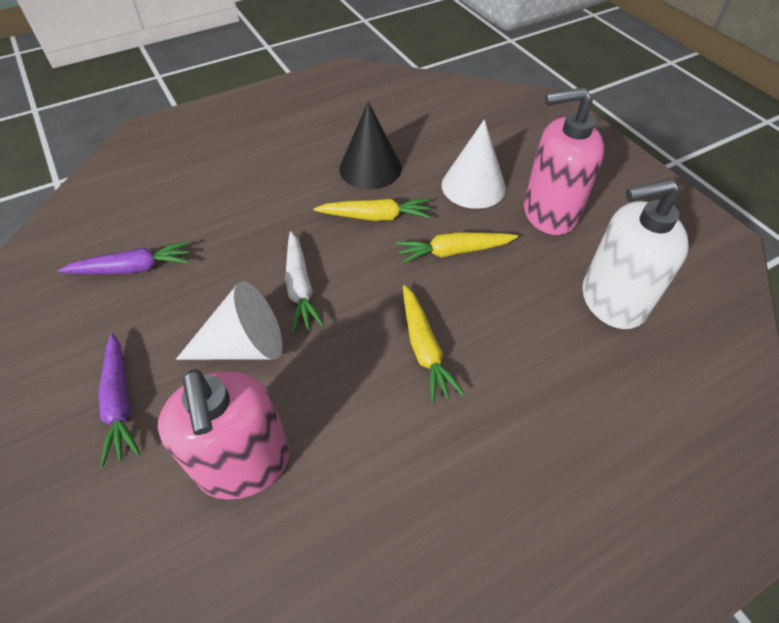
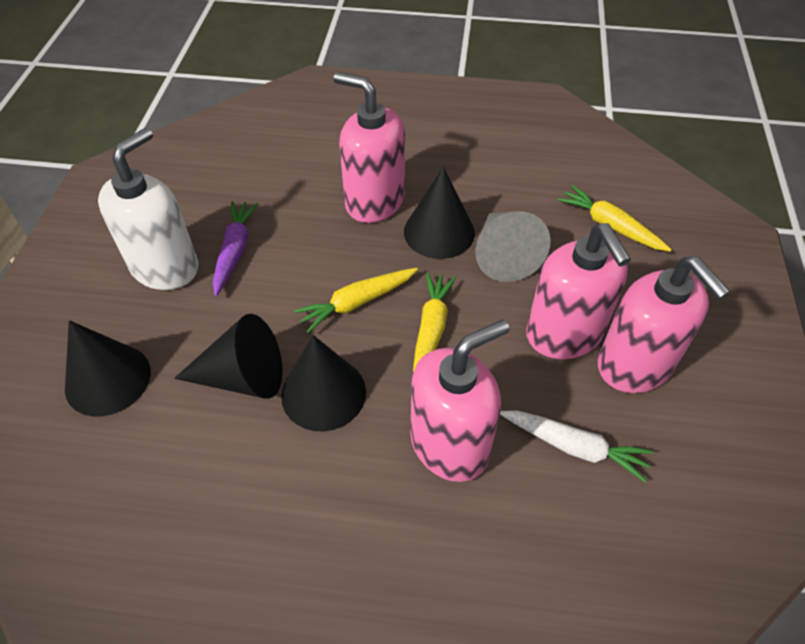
black cone: 1 -> 4
grey cone: 0 -> 1
pink soap dispenser: 2 -> 4
purple carrot: 2 -> 1
white cone: 2 -> 0

